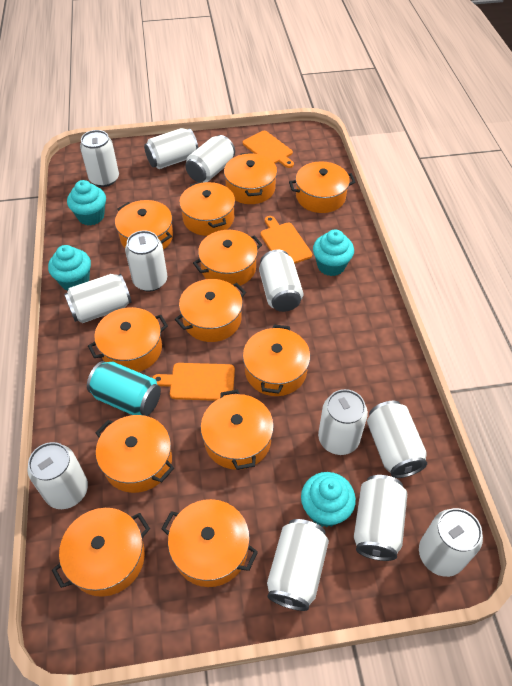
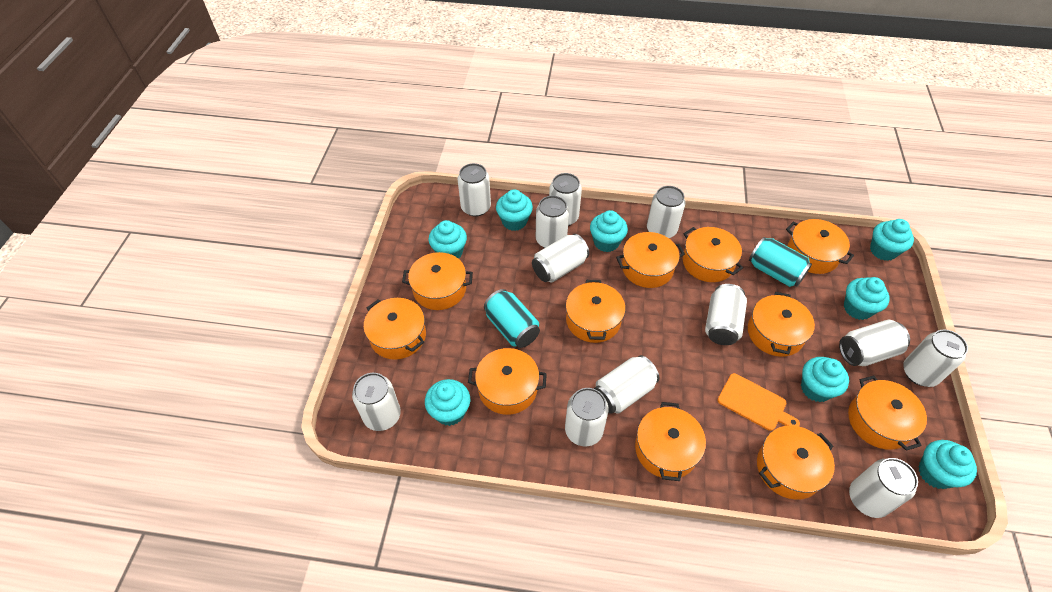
orange cutting board: 3 -> 1
orange pot: 12 -> 11
turquoise can: 1 -> 2
turquoise cupcake: 4 -> 8

